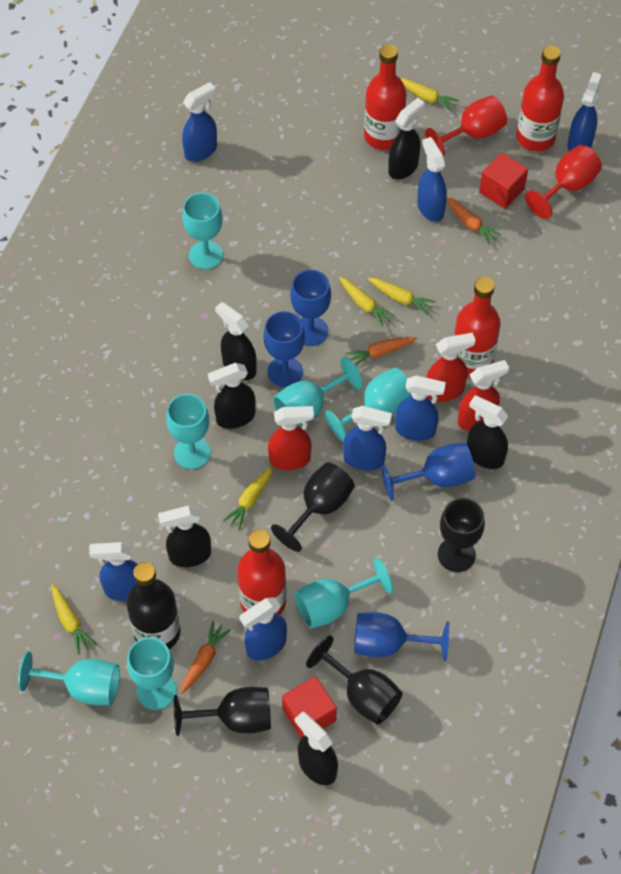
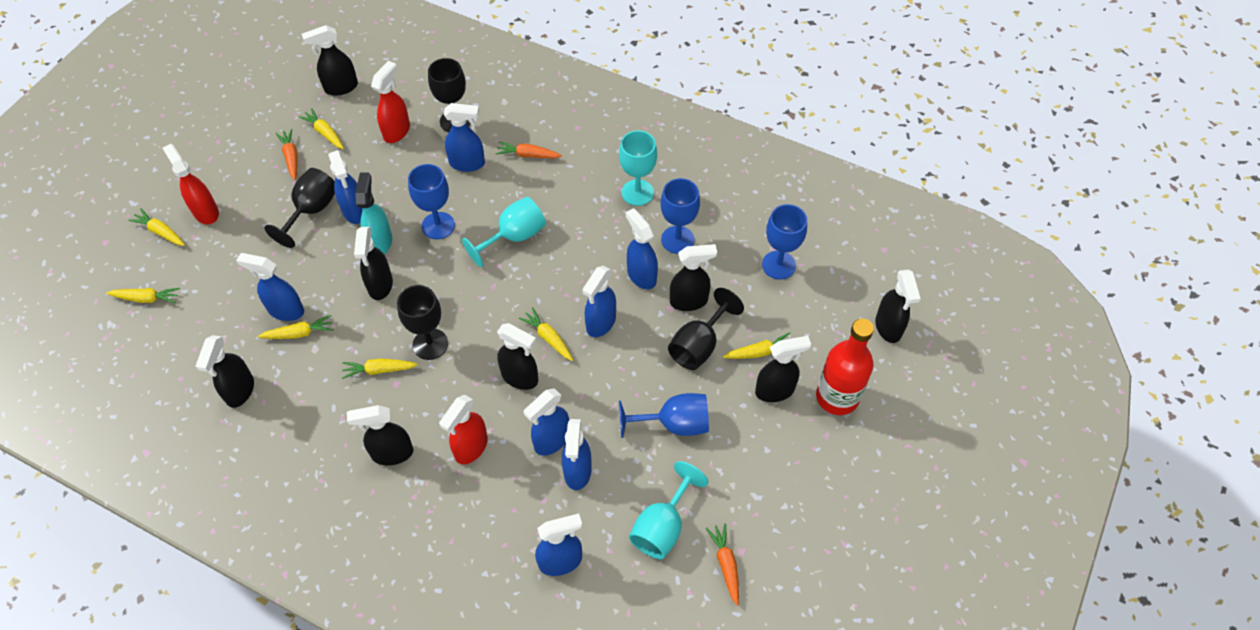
black bottle: 1 -> 0
black spray bottle: 6 -> 8
blue spray bottle: 7 -> 8
red bottle: 4 -> 1
red cube: 2 -> 0
red goblet: 2 -> 0
turquoise goblet: 7 -> 3
turquoise spray bottle: 0 -> 1
yellow carrot: 5 -> 7

